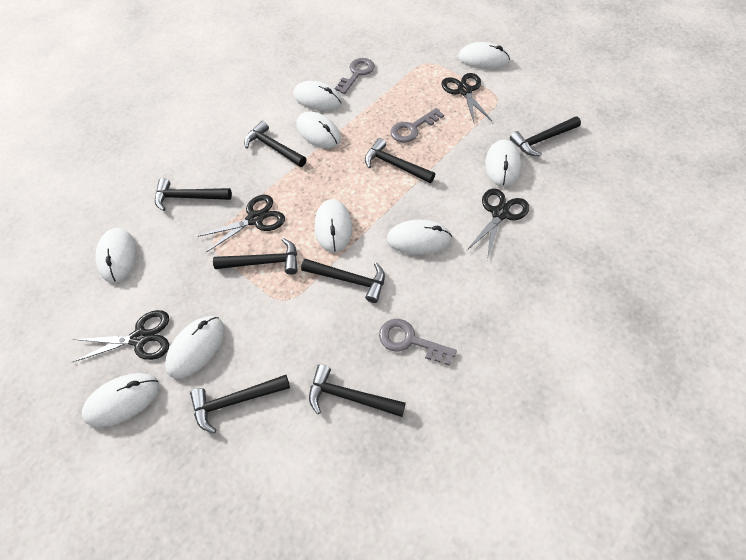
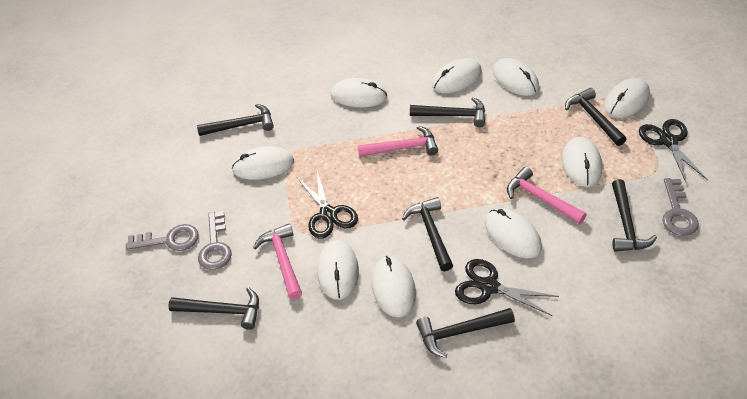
black hammer: 8 -> 7
black scissors: 4 -> 3
pink hammer: 0 -> 3

